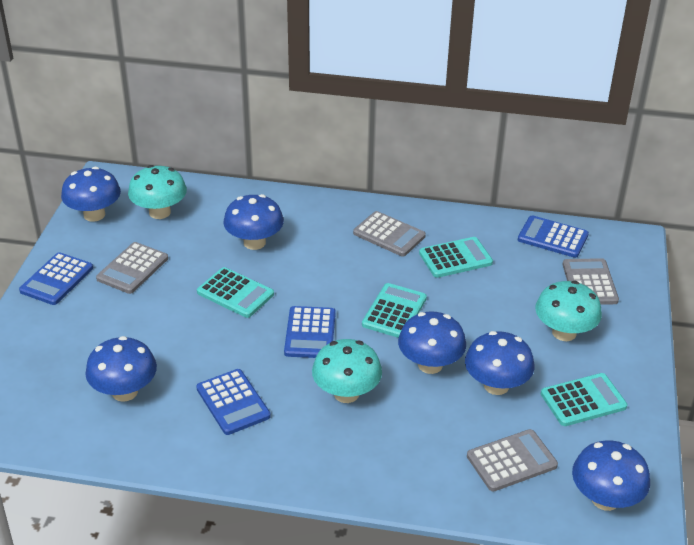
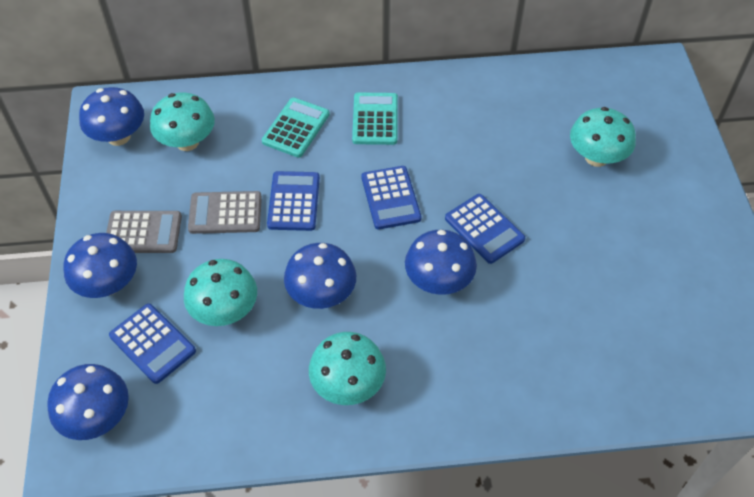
blue mushroom: 6 -> 5
grey calculator: 4 -> 2
turquoise calculator: 4 -> 2
turquoise mushroom: 3 -> 4

